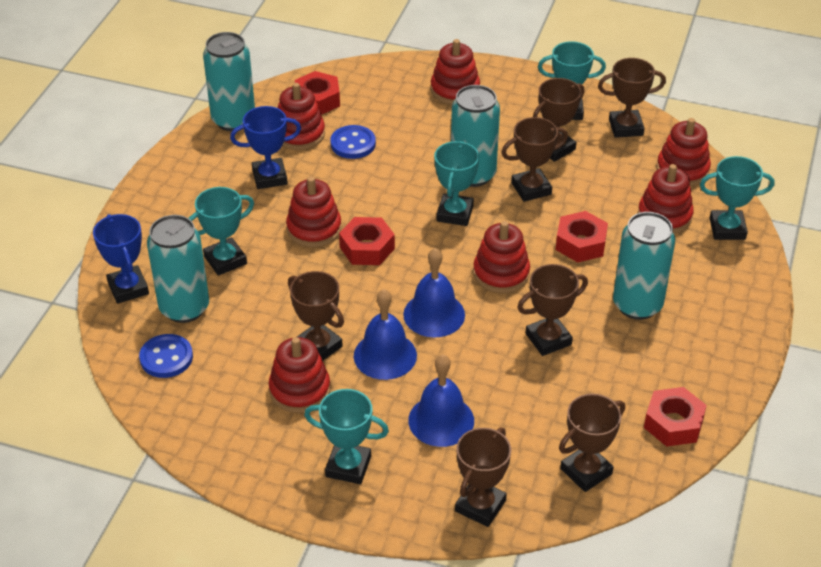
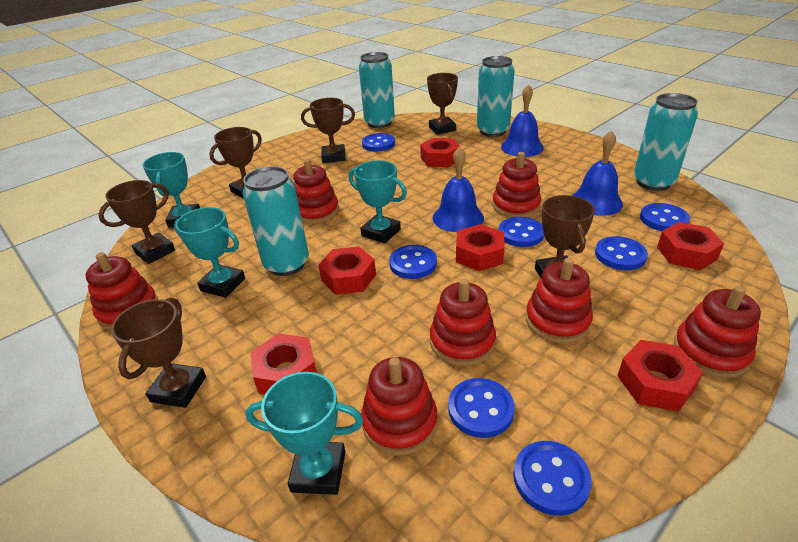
blue button: 2 -> 7
blue trophy: 2 -> 0
brown trophy: 7 -> 6
red nut: 4 -> 6
turquoise trophy: 5 -> 4

